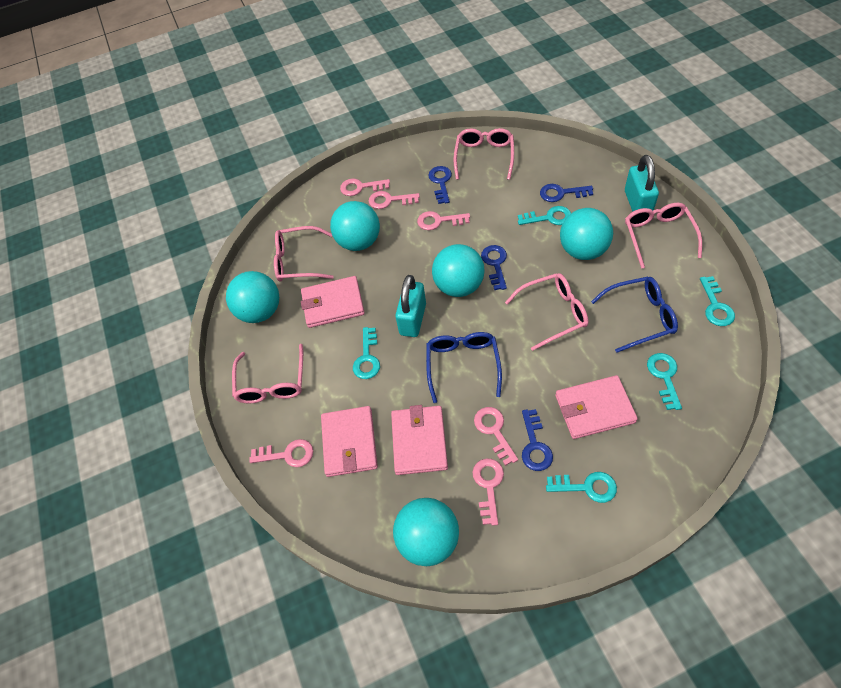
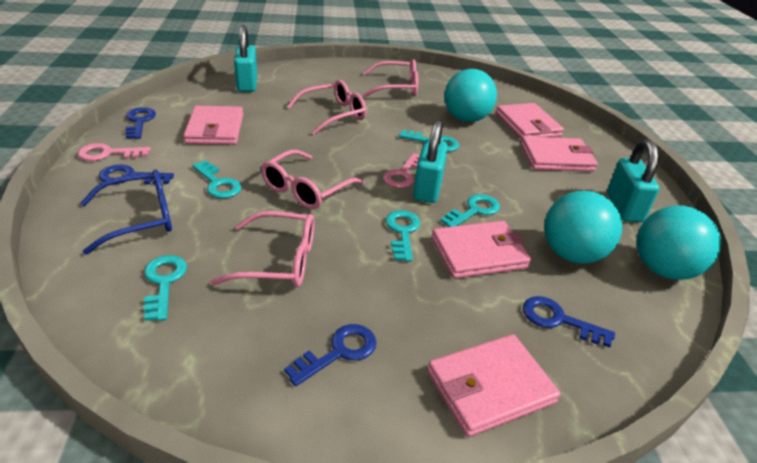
blue glasses: 2 -> 1
pink glasses: 5 -> 4
pink key: 6 -> 2
pink wallet: 4 -> 5
turquoise ball: 5 -> 3
turquoise padlock: 2 -> 3

